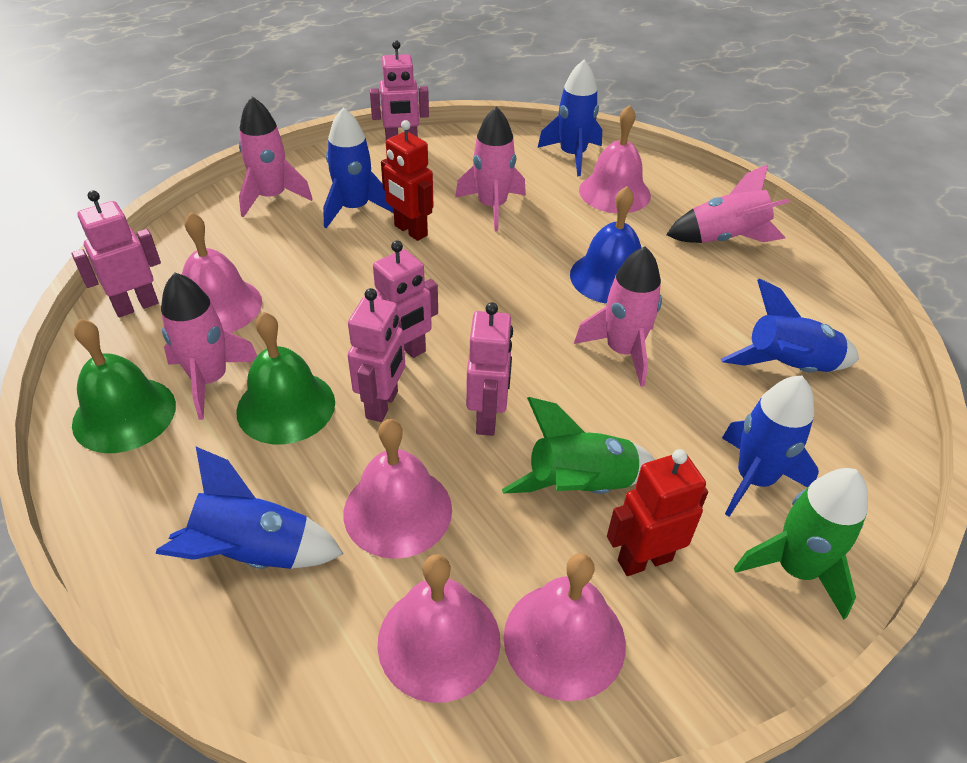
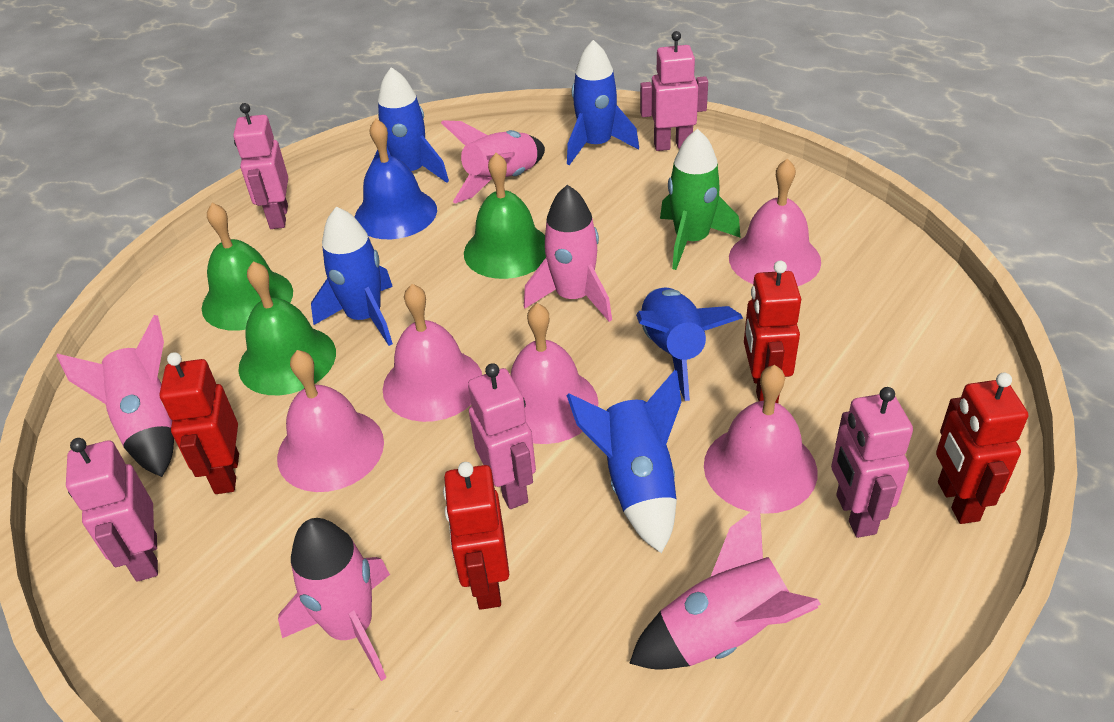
green bell: 2 -> 3
green rocket: 2 -> 1
red robot: 2 -> 4

